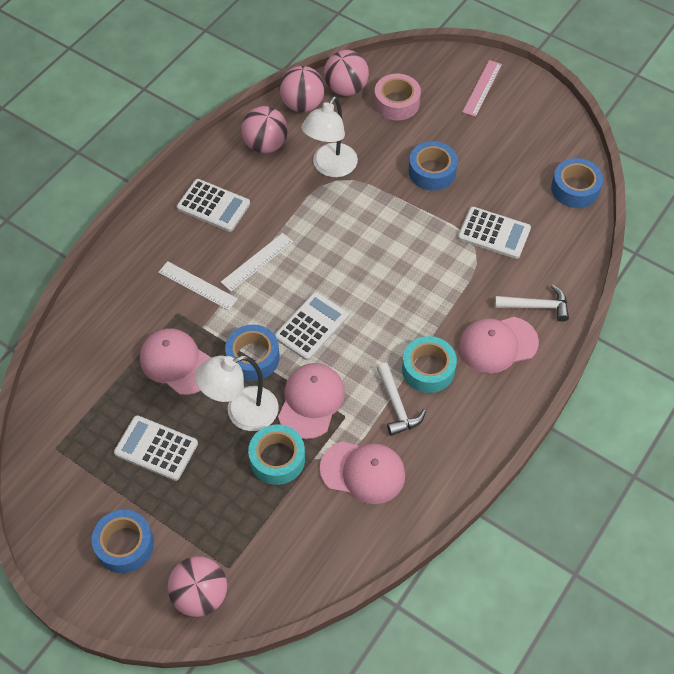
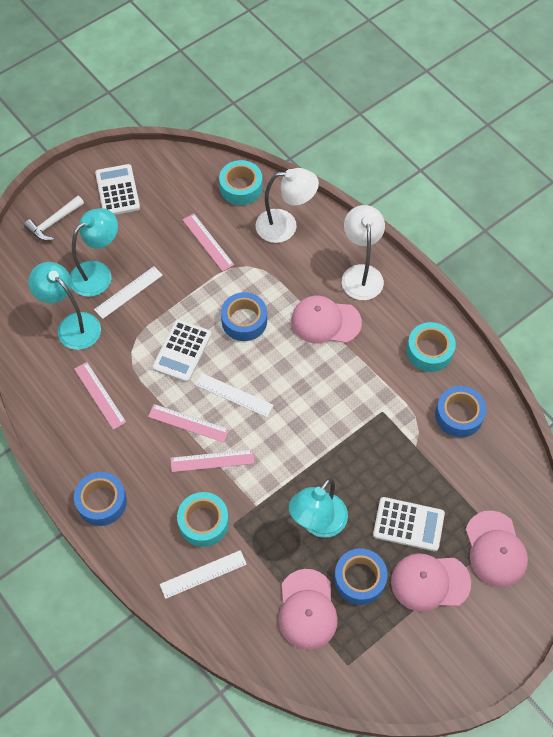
pink ball: 4 -> 0
pink ruler: 1 -> 4
pink tape: 1 -> 0
turquoise lamp: 0 -> 3
turquoise tape: 2 -> 3
white calculator: 4 -> 3
white hammer: 2 -> 1
white ruler: 2 -> 3

